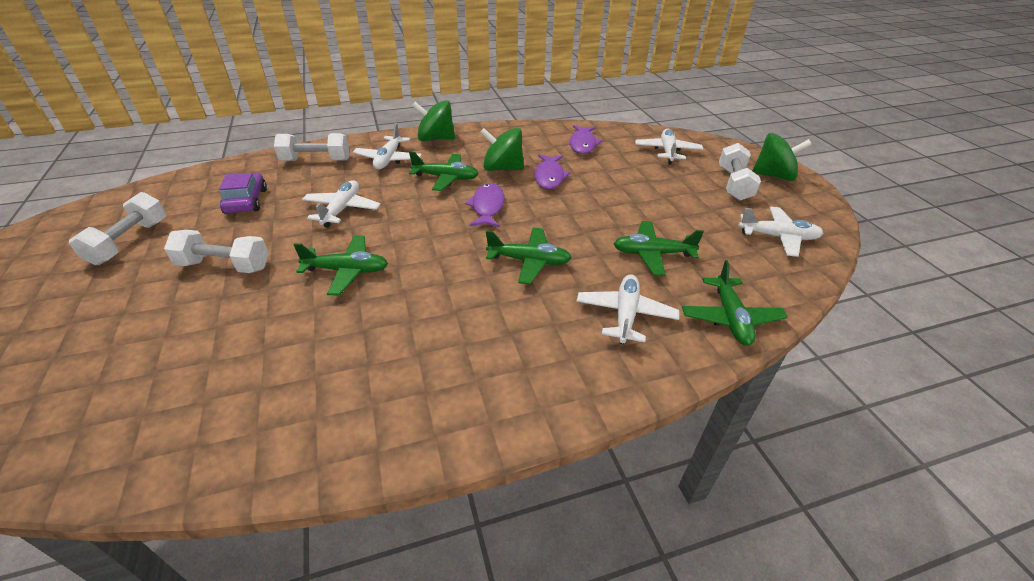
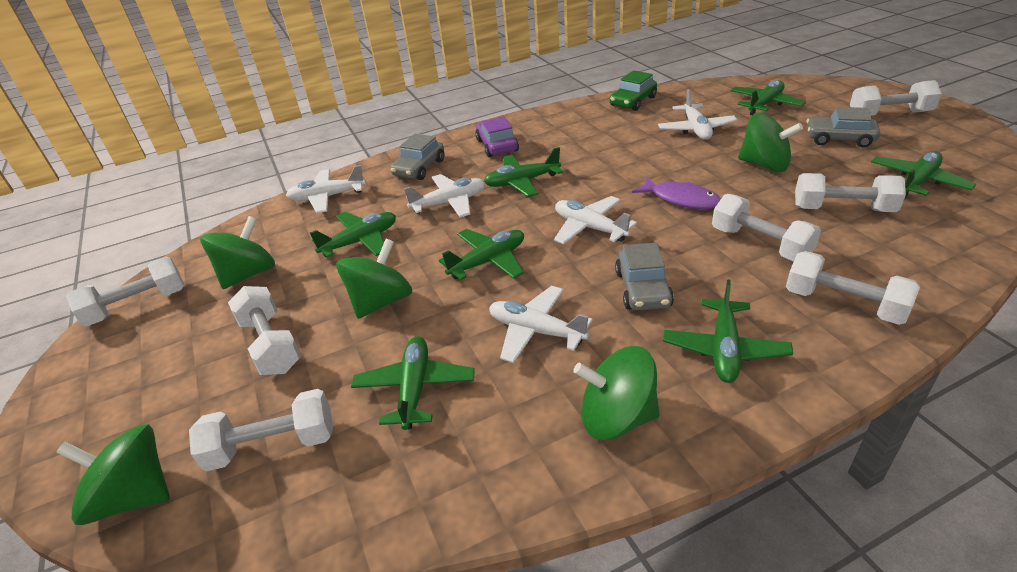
green car: 0 -> 1
green plane: 5 -> 7
green spinning top: 3 -> 5
grey car: 0 -> 3
purple fish: 3 -> 1
white dumbbell: 4 -> 7

